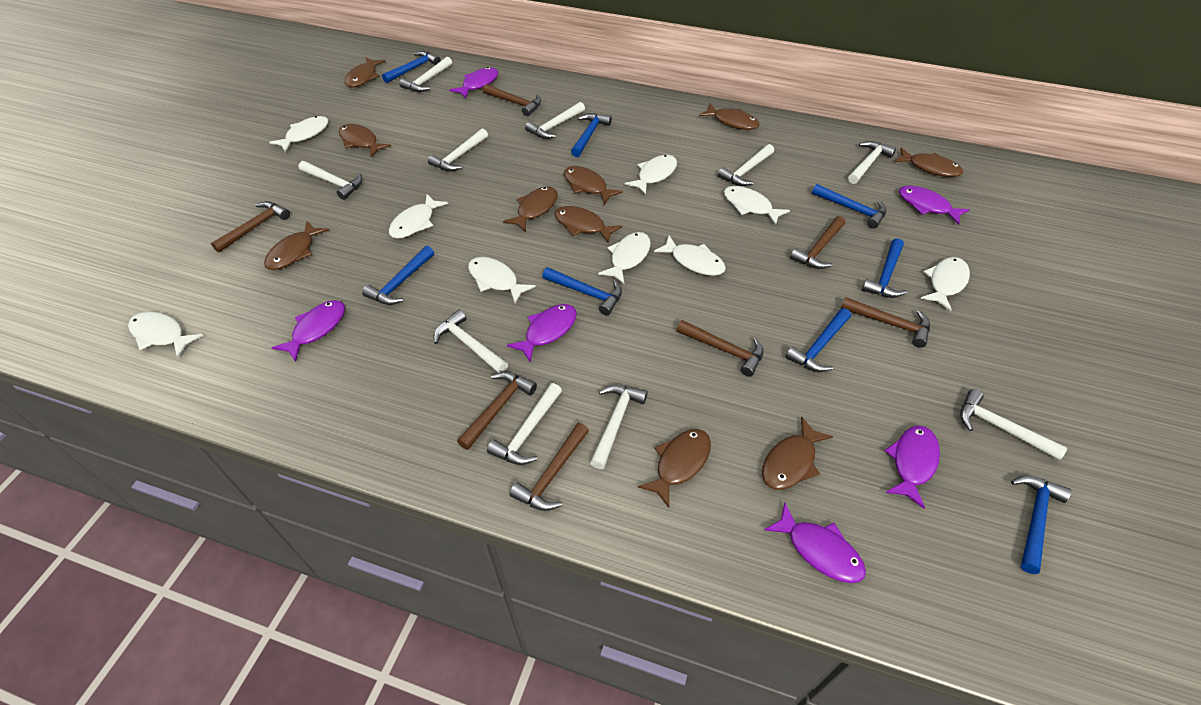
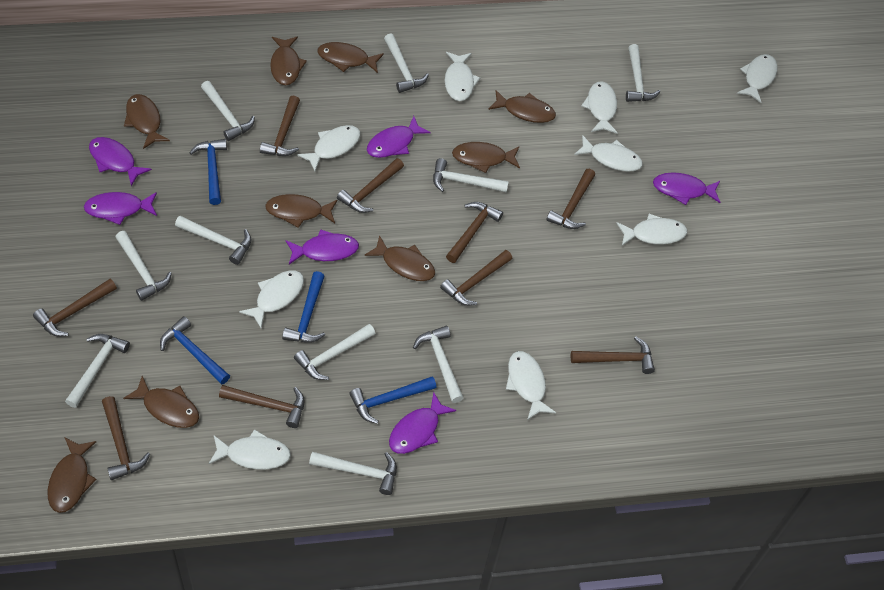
blue hammer: 8 -> 4
brown fish: 10 -> 9
brown hammer: 7 -> 9

